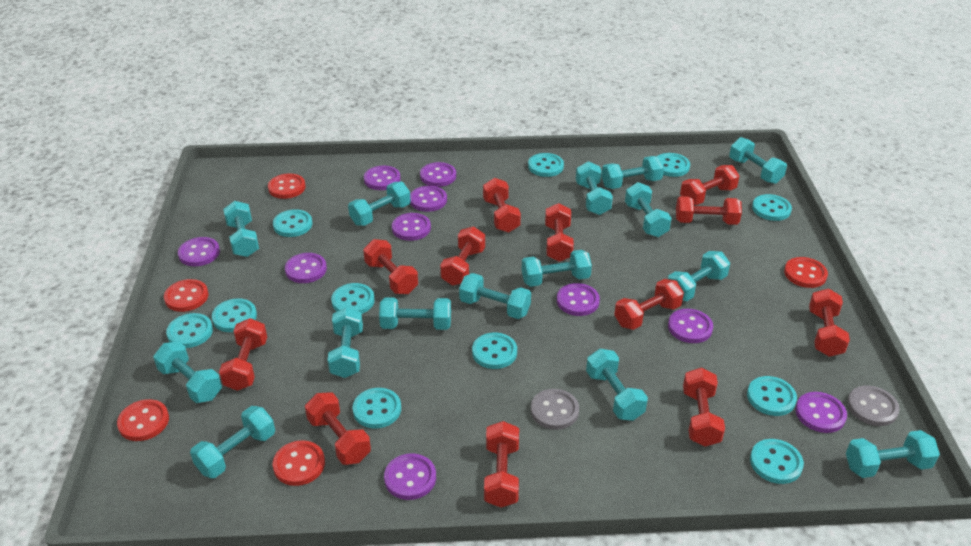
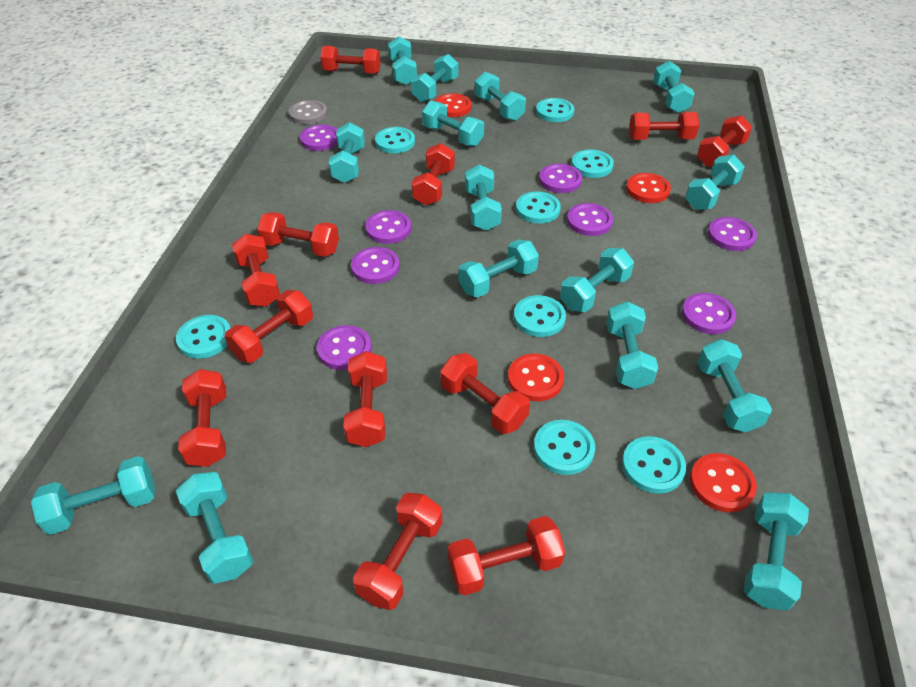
grey button: 2 -> 1
purple button: 10 -> 8
red button: 5 -> 4
turquoise button: 11 -> 8

